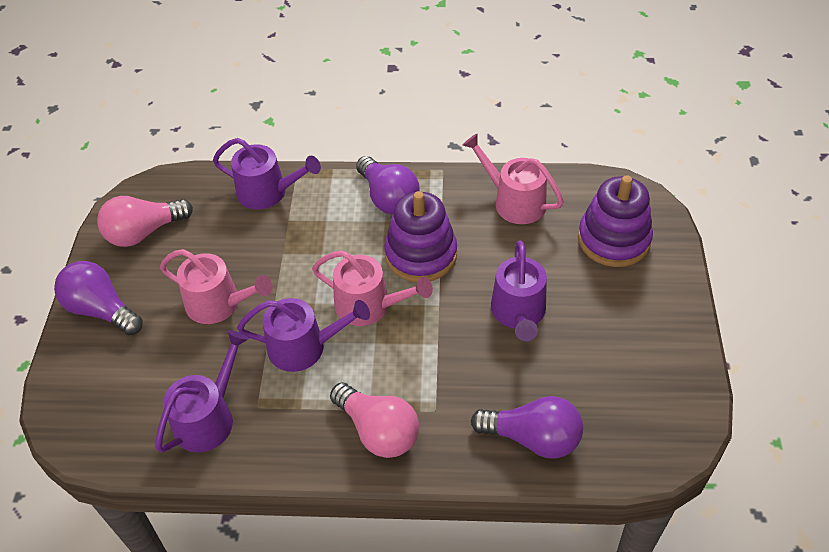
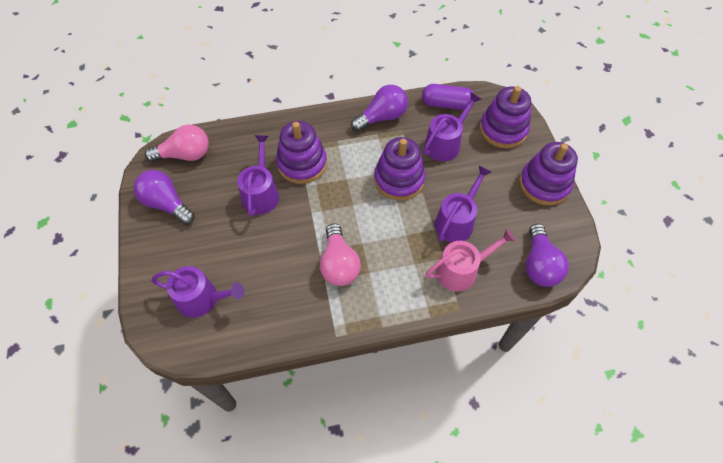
pink watering can: 3 -> 1
purple capsule: 0 -> 1
purple stacking toy: 2 -> 4

